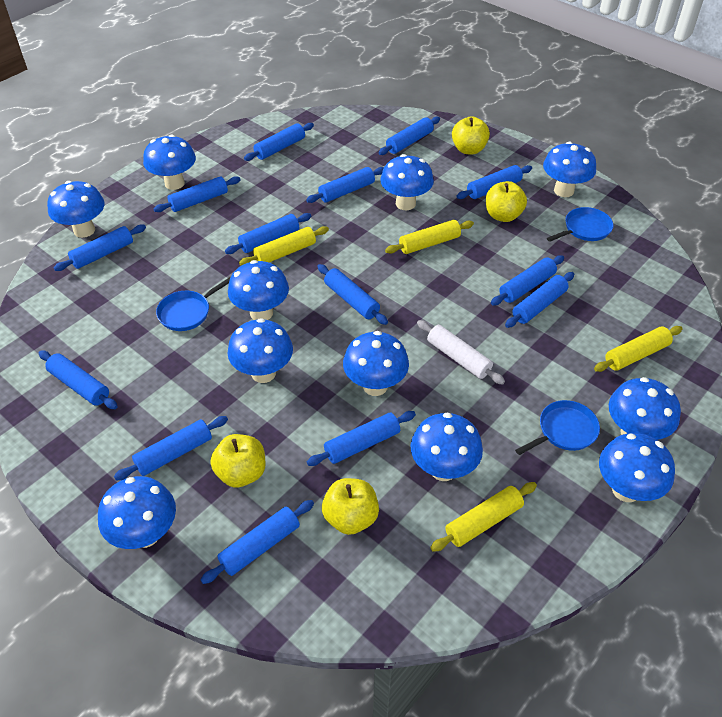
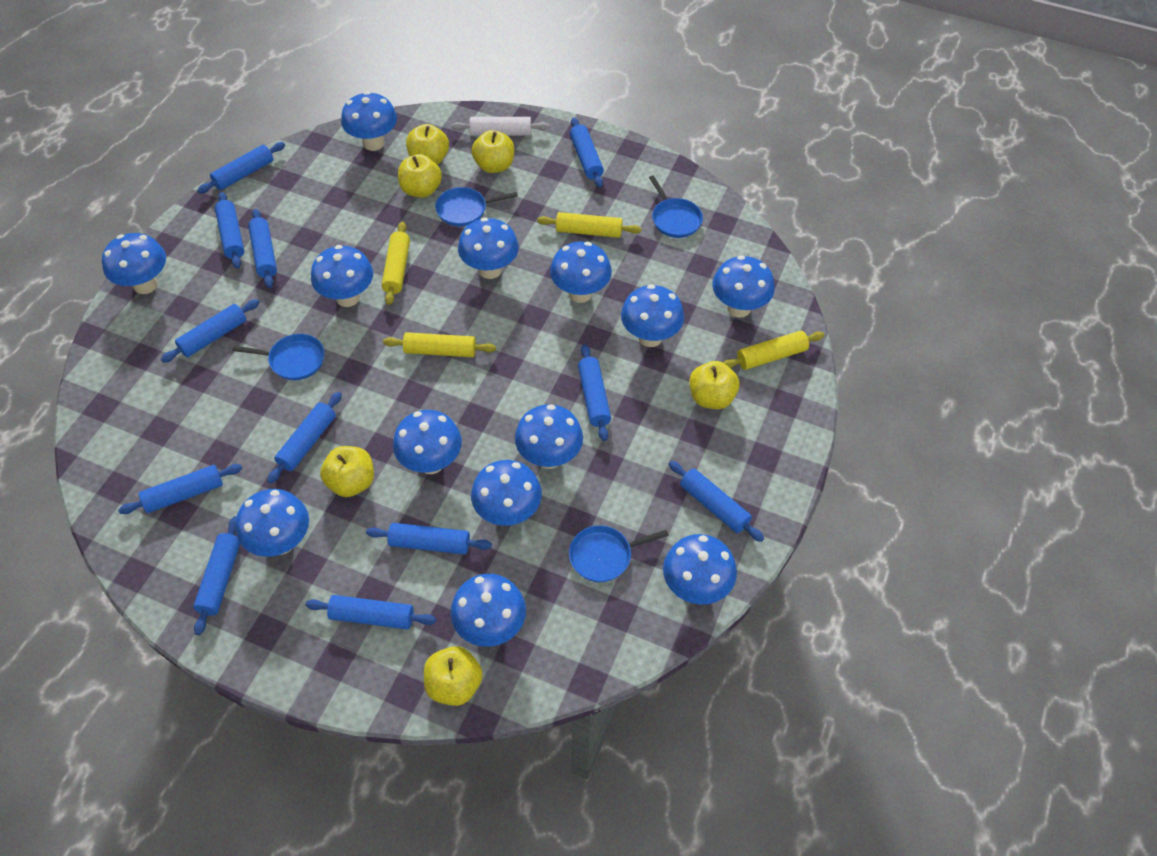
blue mushroom: 11 -> 13
blue pan: 3 -> 4
blue rolling pin: 14 -> 12
yellow apple: 4 -> 6

